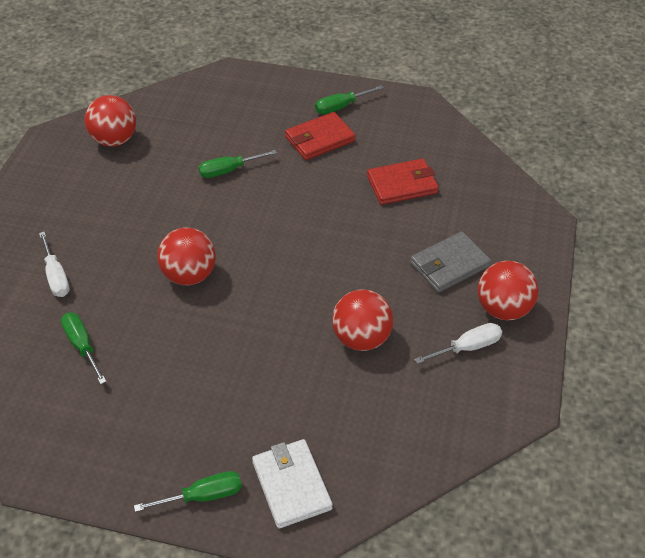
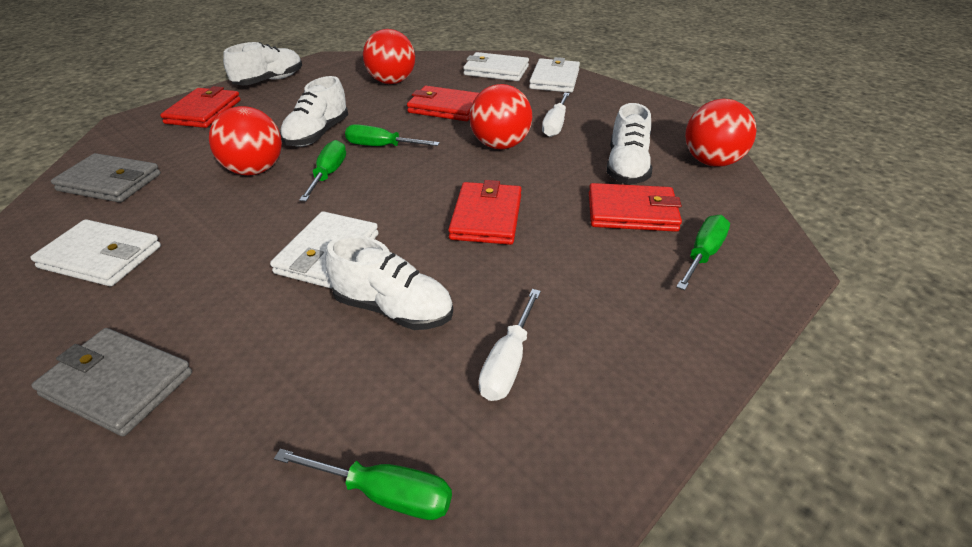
grey wallet: 1 -> 2
red wallet: 2 -> 4
white shoe: 0 -> 4
white wallet: 1 -> 4

